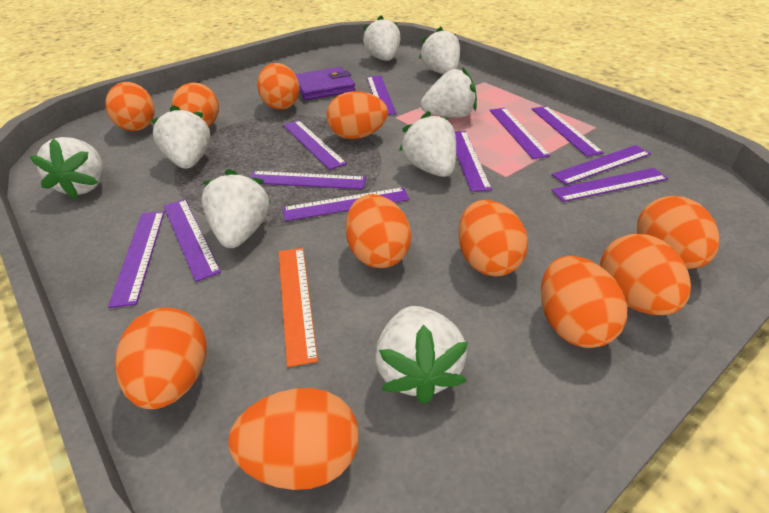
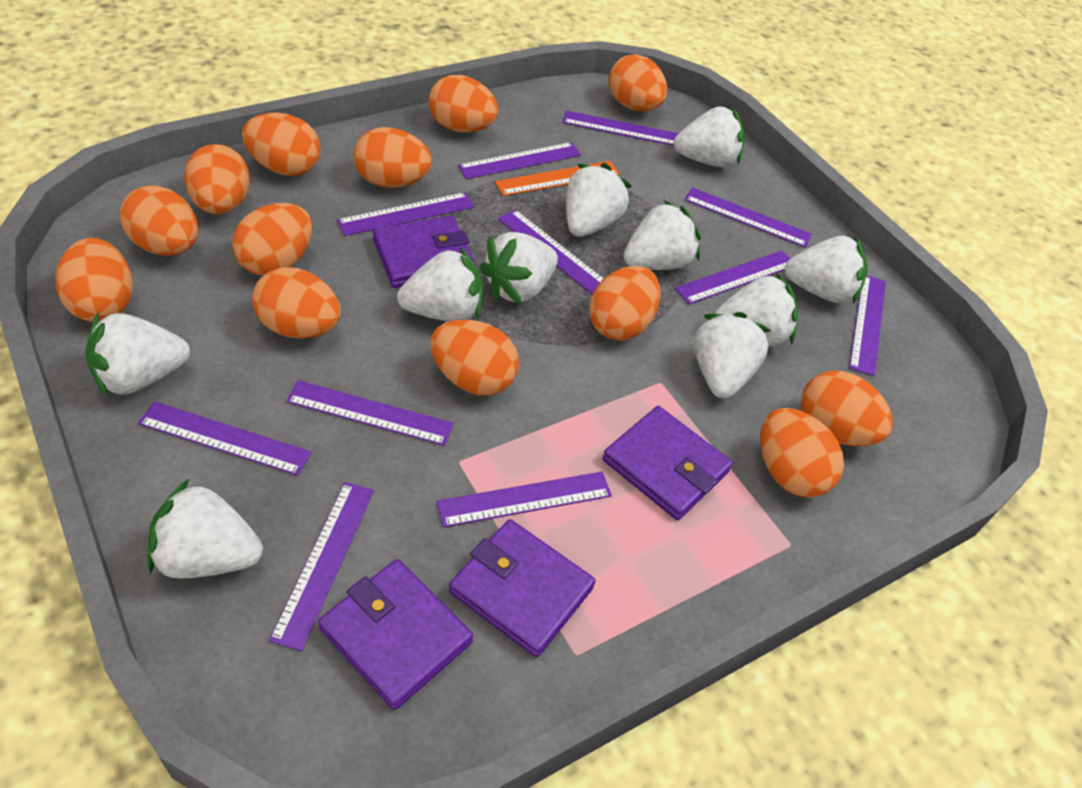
orange egg: 11 -> 13
purple wallet: 1 -> 4
white strawberry: 8 -> 10

